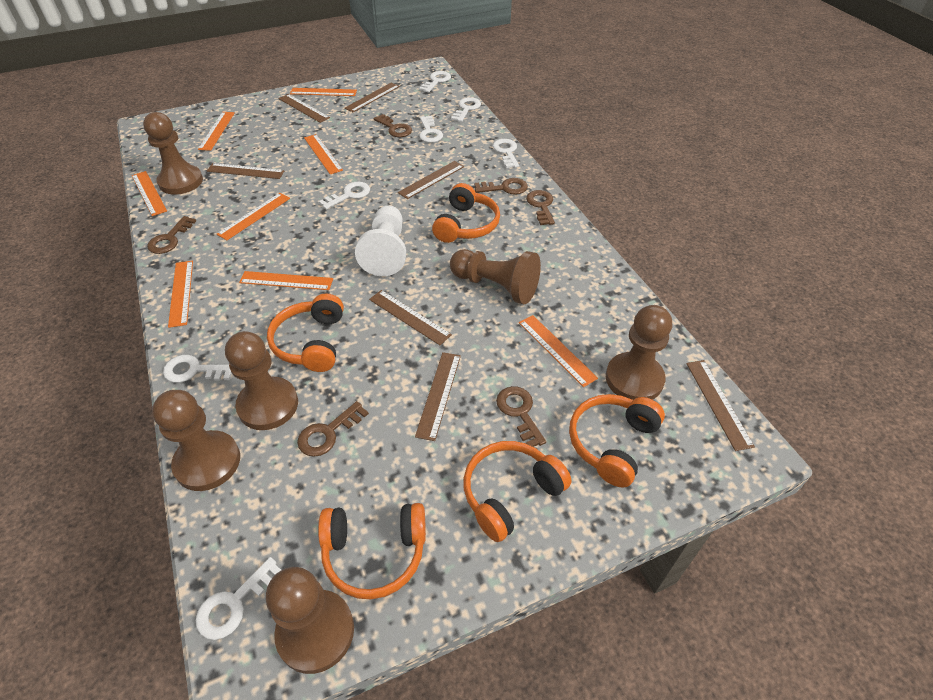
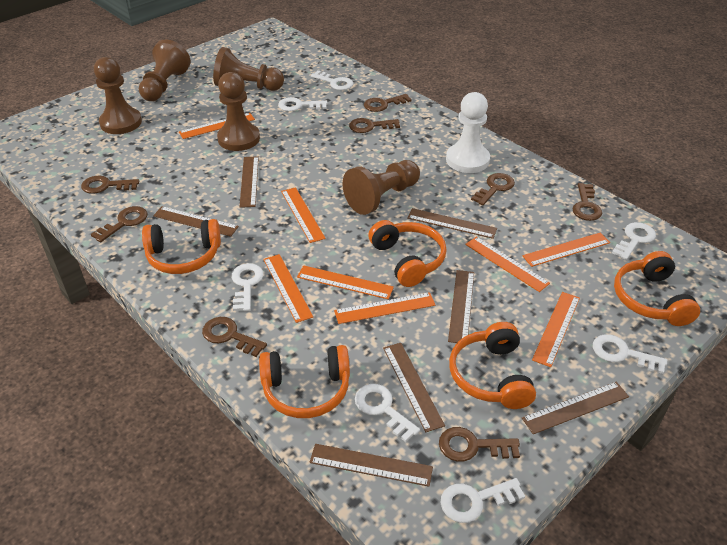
brown key: 6 -> 8
brown pawn: 6 -> 5

